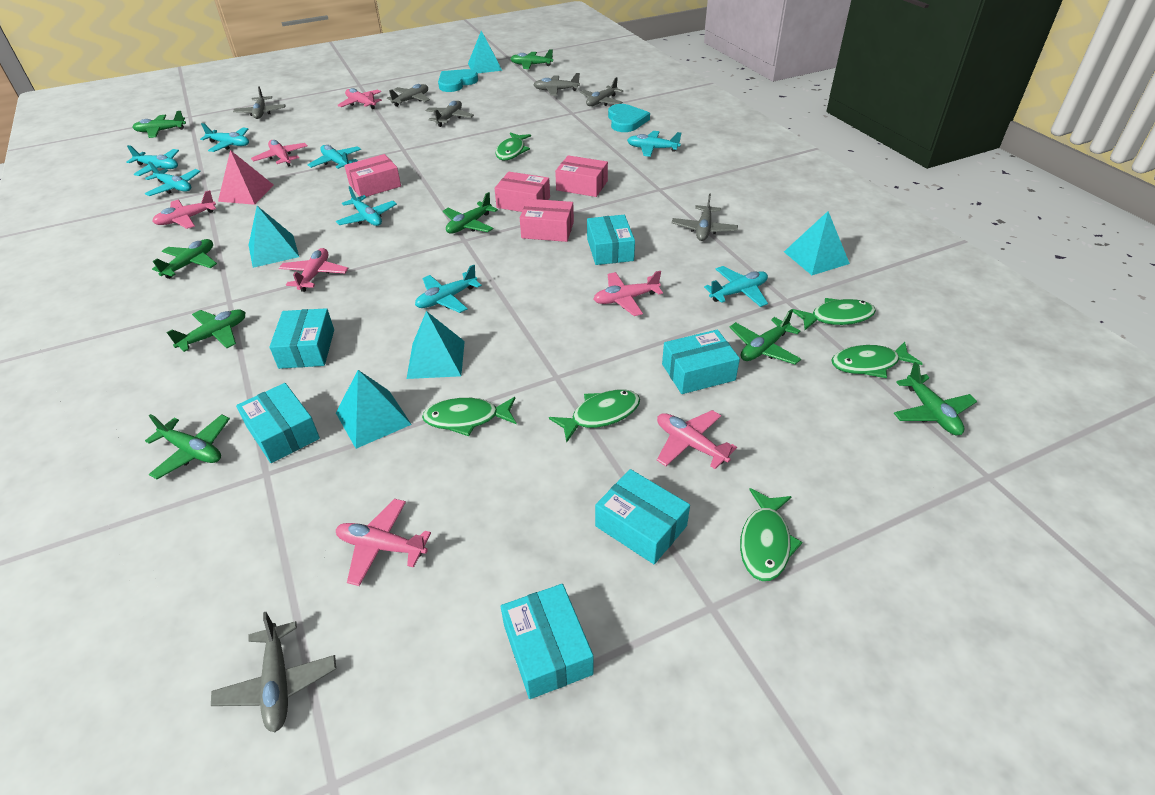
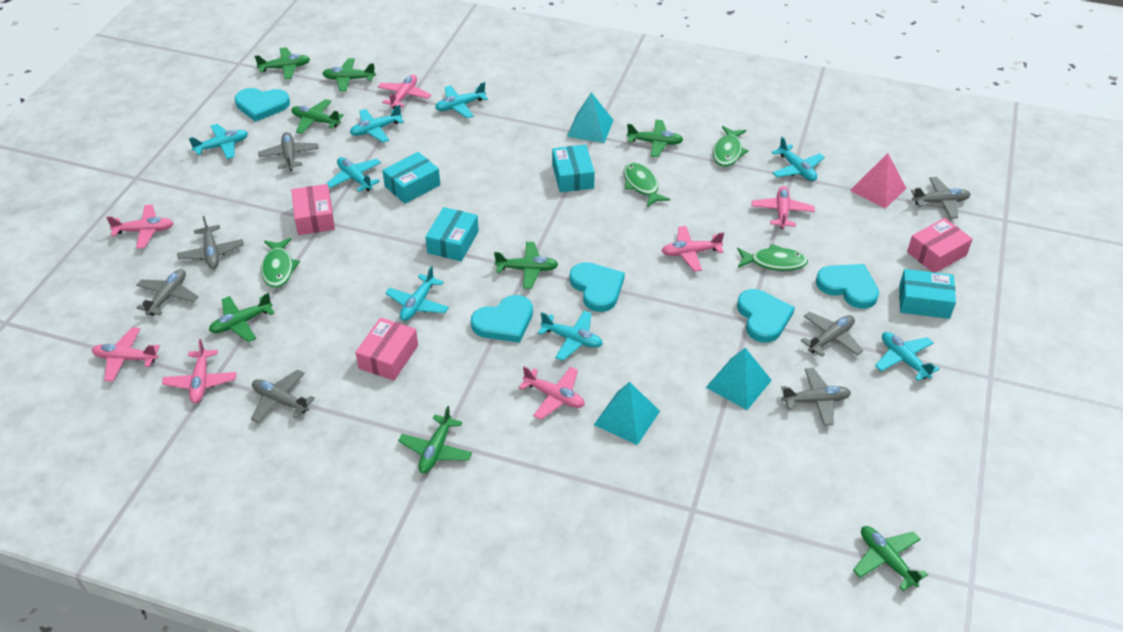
green fish: 6 -> 4
pink box: 4 -> 3
turquoise box: 6 -> 4
turquoise heart: 2 -> 5
turquoise pyramid: 5 -> 3

